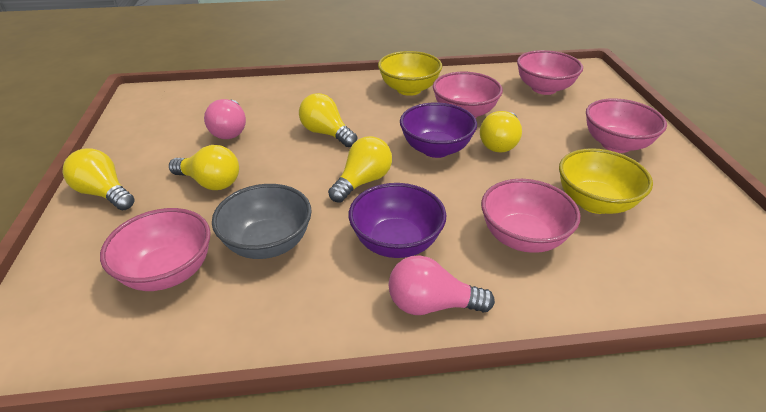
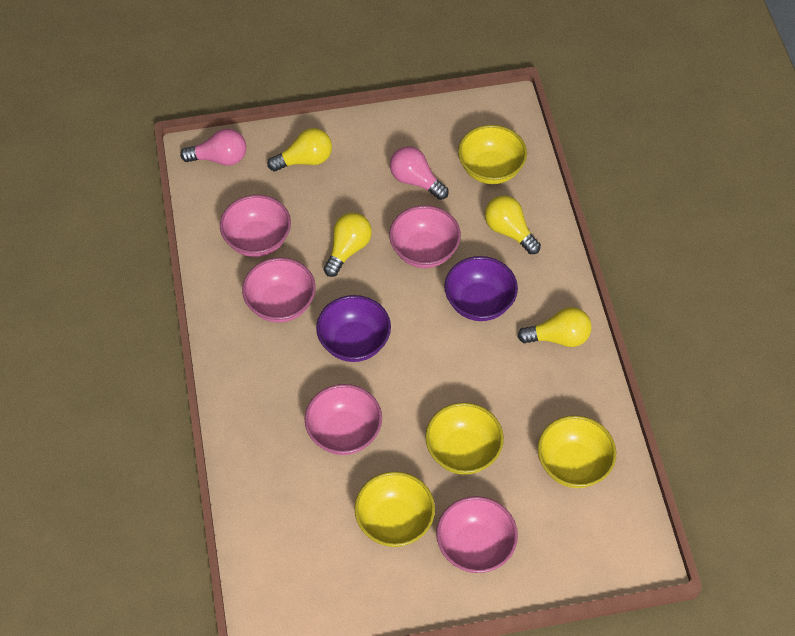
grey bowl: 1 -> 0
yellow bowl: 2 -> 4
yellow light bulb: 5 -> 4

